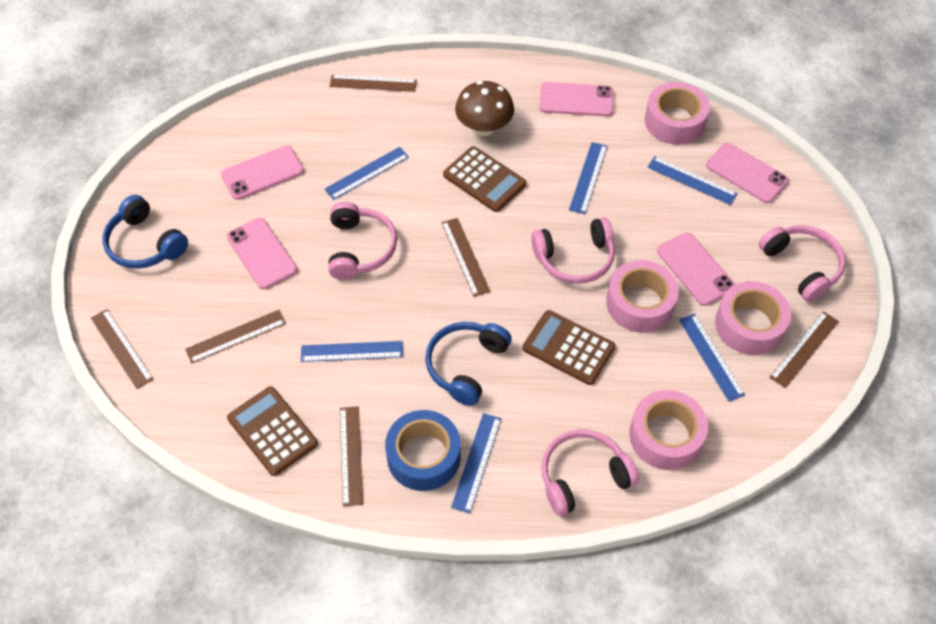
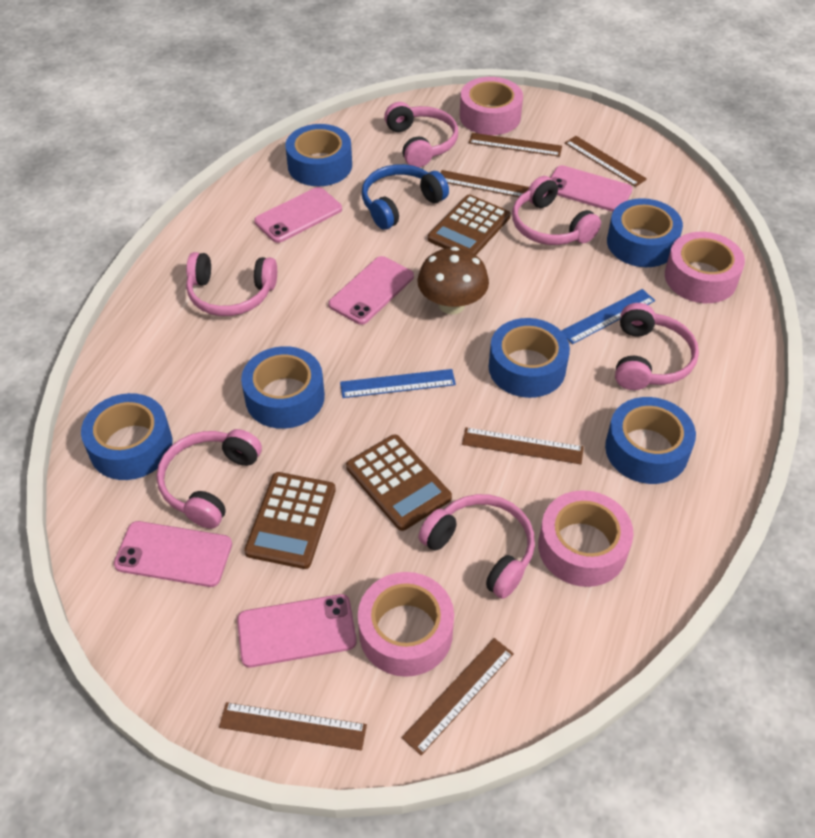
blue headphones: 2 -> 1
blue ruler: 6 -> 2
blue tape: 1 -> 6
pink headphones: 4 -> 6

